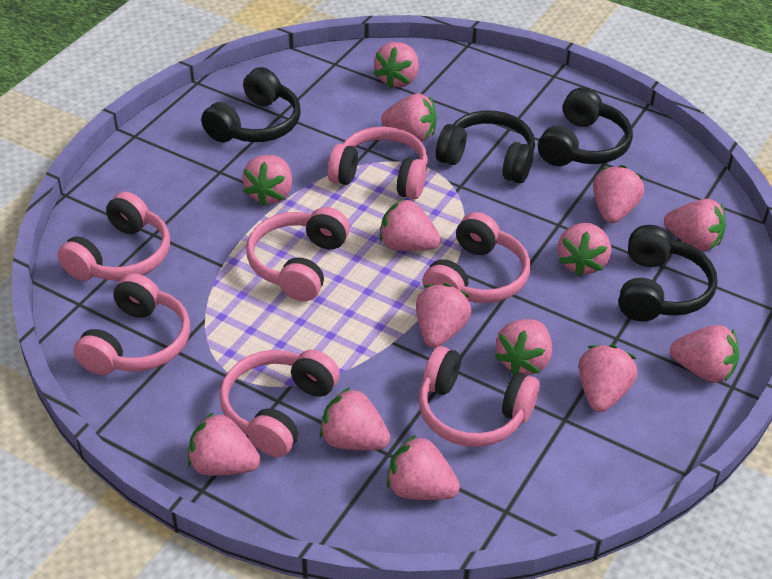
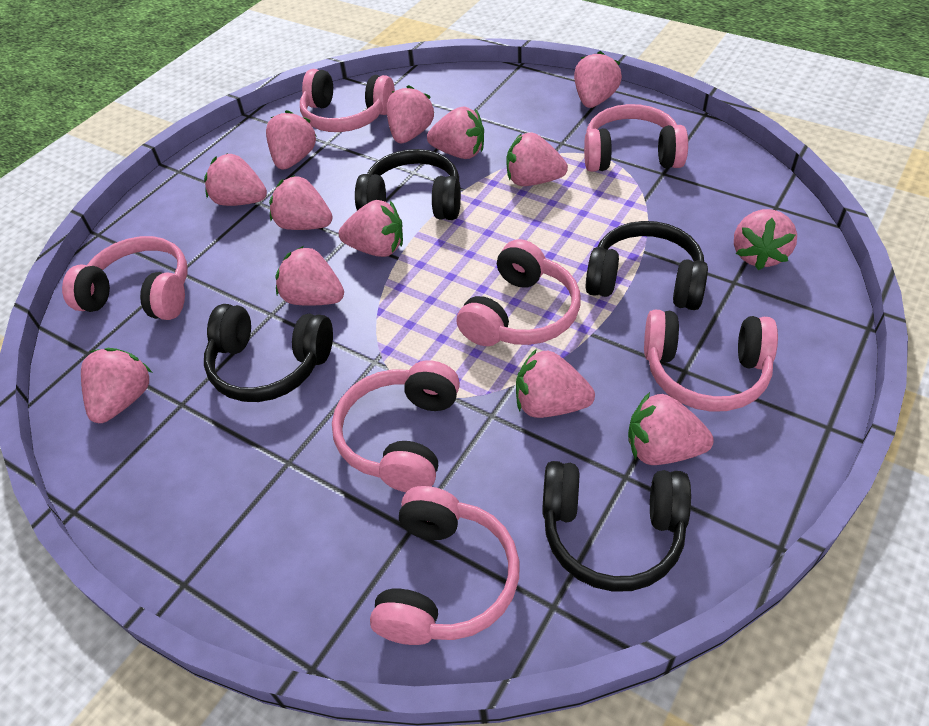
pink strawberry: 14 -> 13

